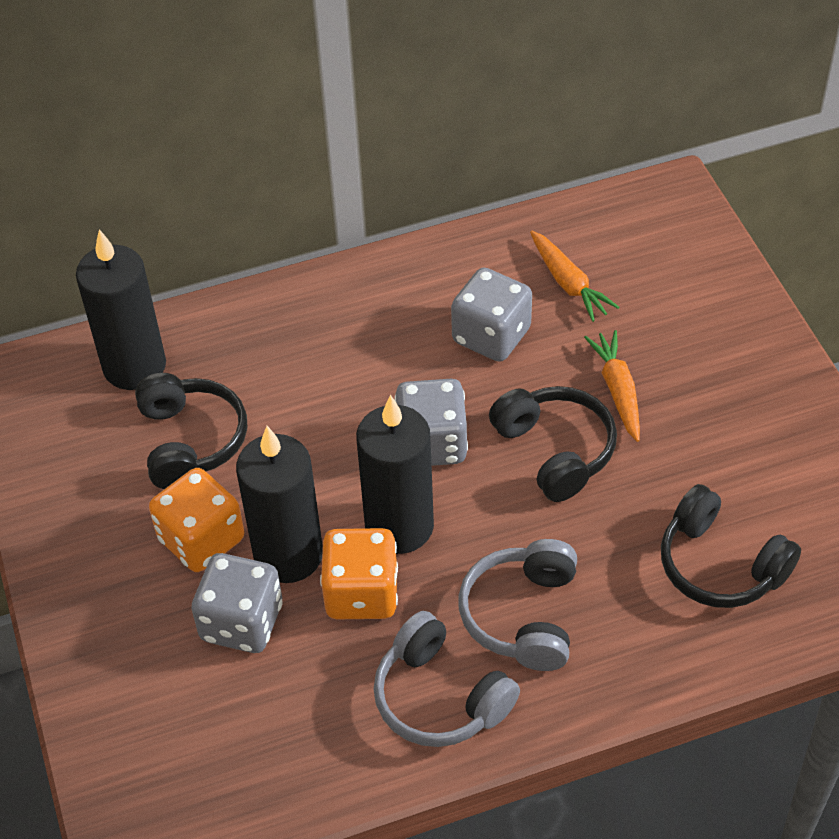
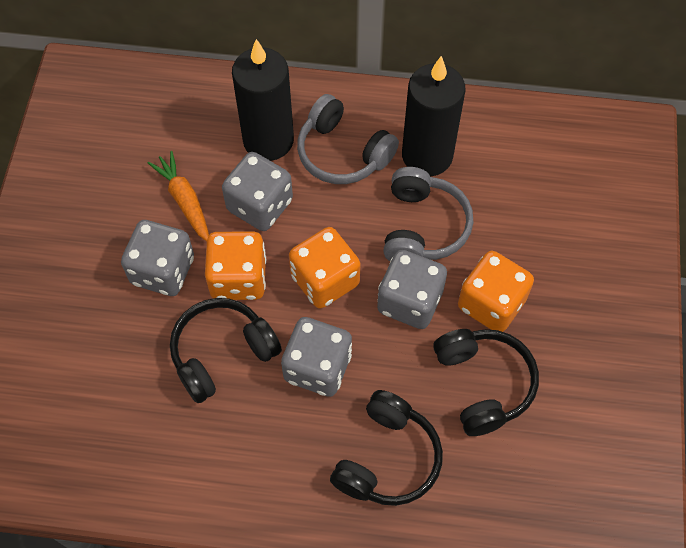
black candle: 3 -> 2
grey dice: 3 -> 4
orange carrot: 2 -> 1
orange dice: 2 -> 3

